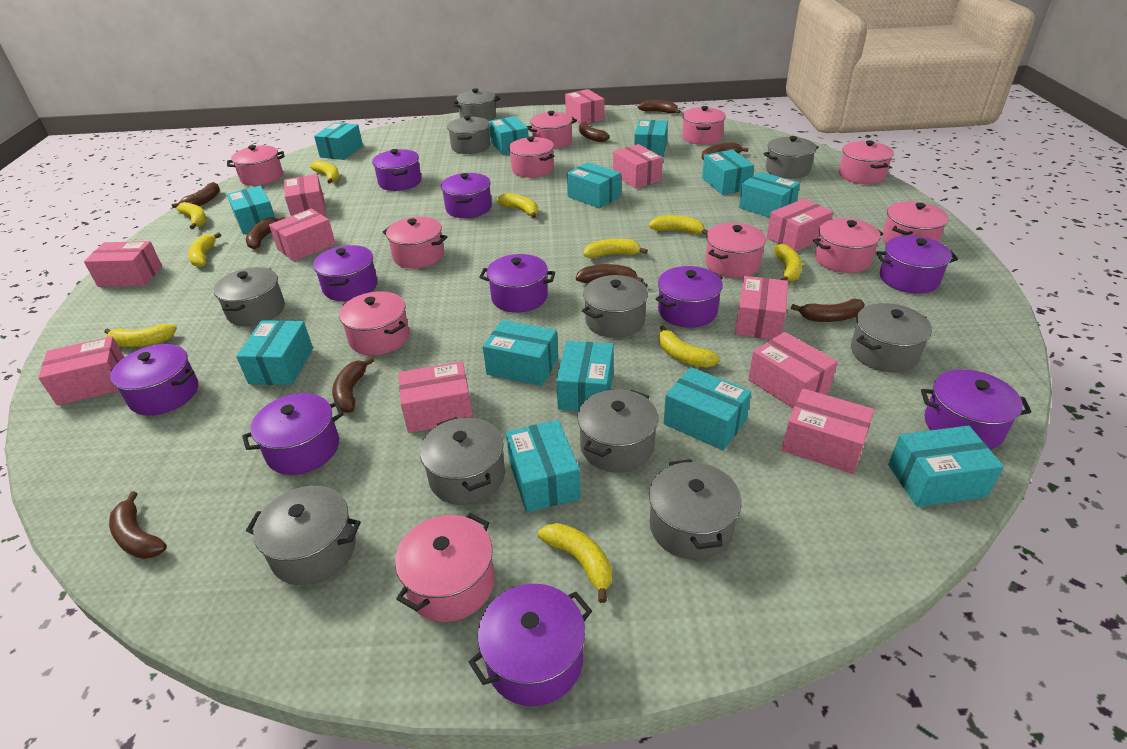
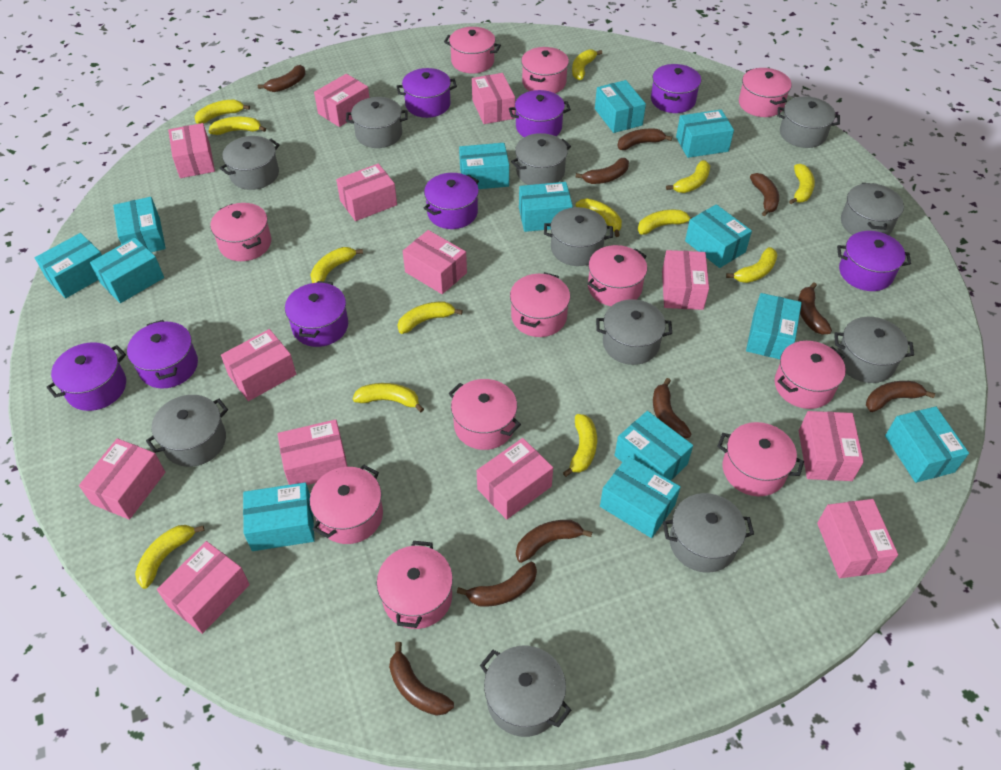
brown banana: 9 -> 10
grey pot: 10 -> 11
pink box: 11 -> 13
purple pot: 10 -> 8
yellow banana: 10 -> 13

